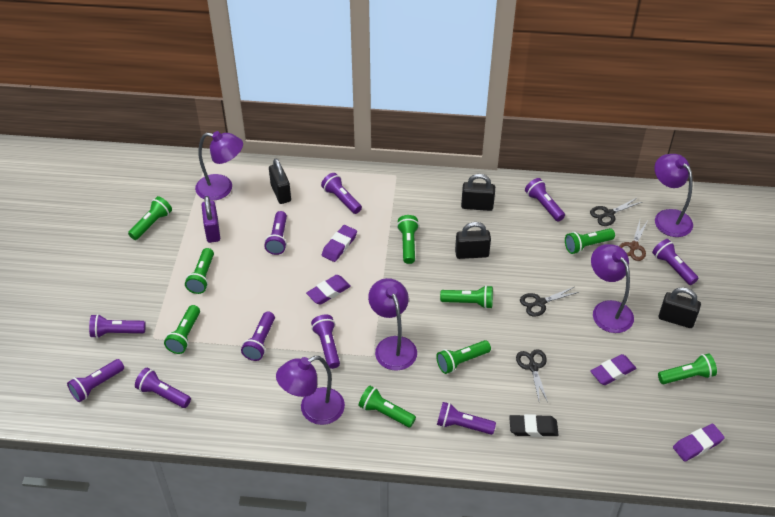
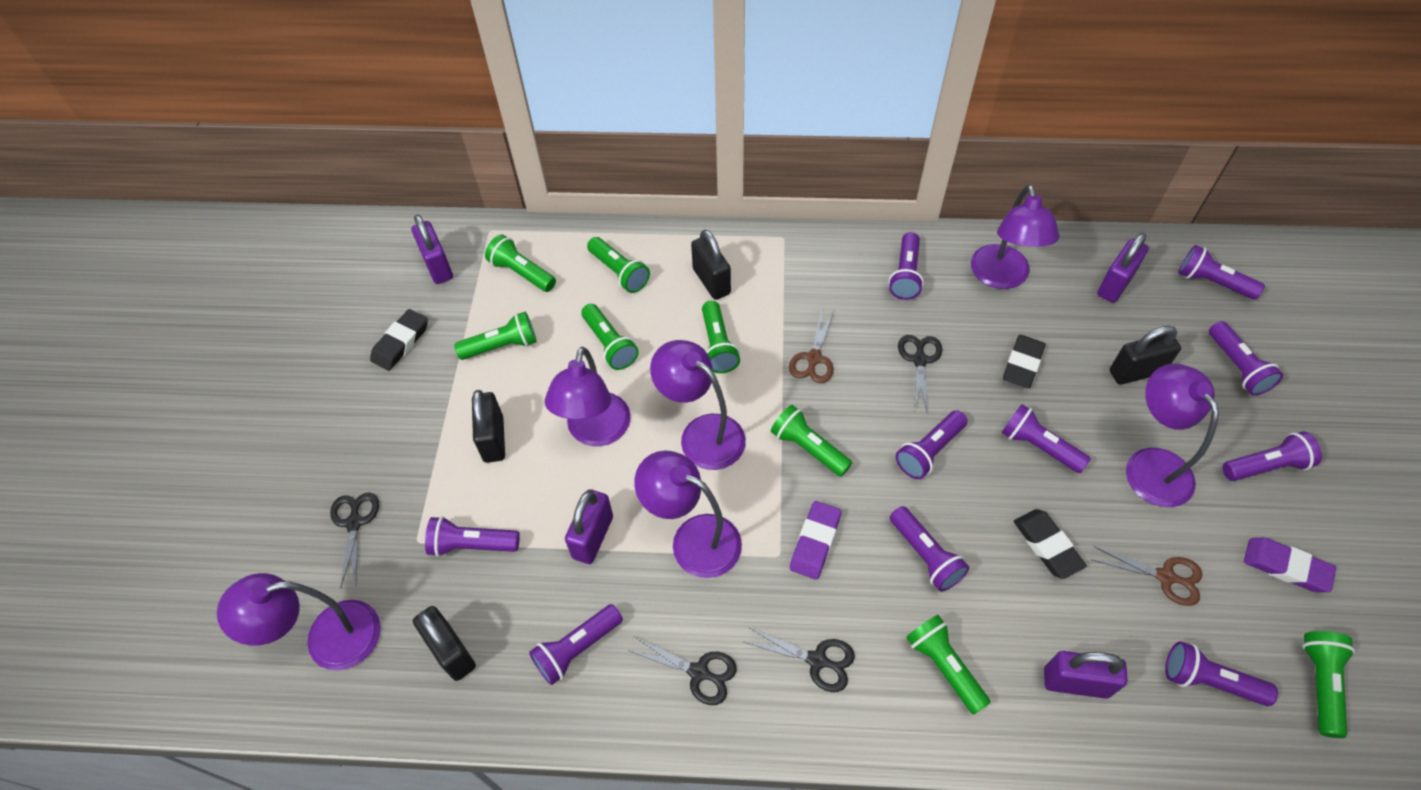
black eraser: 1 -> 3
black scissors: 3 -> 4
brown scissors: 1 -> 2
green flashlight: 9 -> 8
purple eraser: 4 -> 2
purple lamp: 5 -> 6
purple padlock: 1 -> 4

